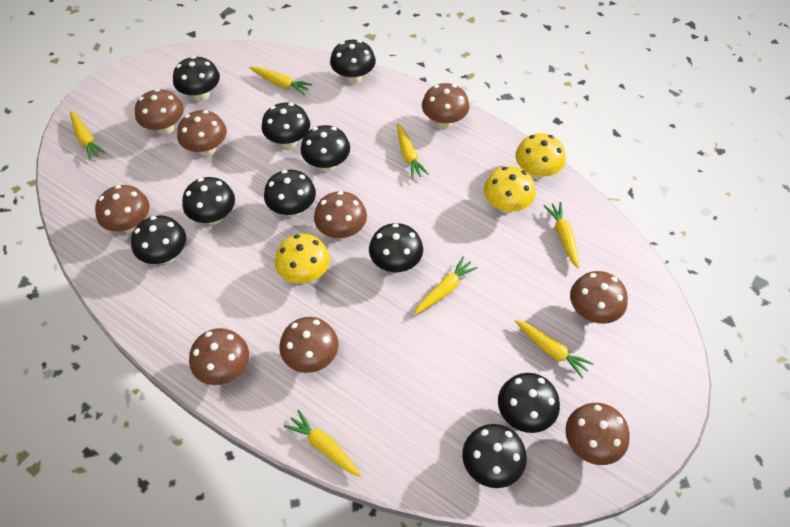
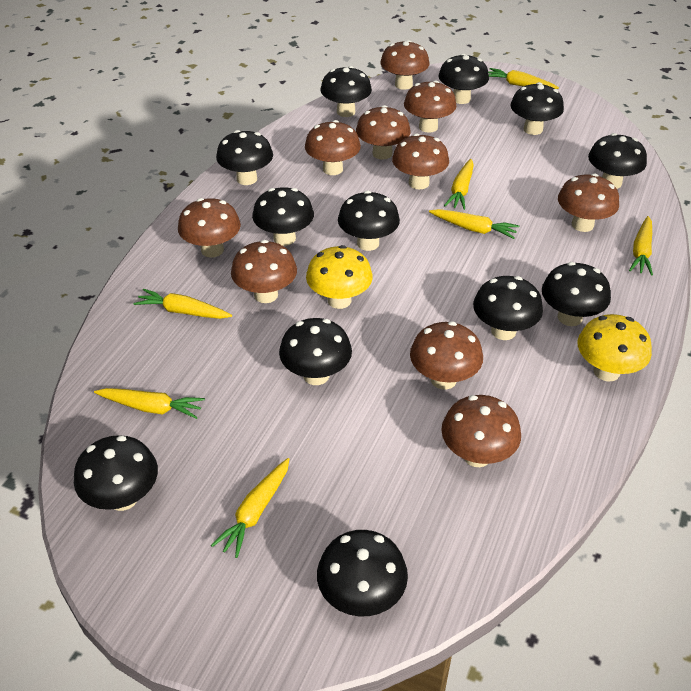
black mushroom: 10 -> 12
brown mushroom: 9 -> 10
yellow mushroom: 3 -> 2

